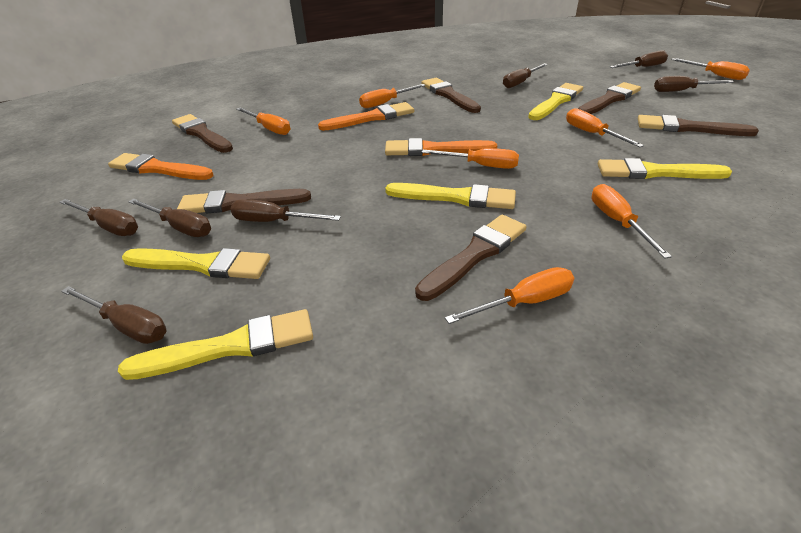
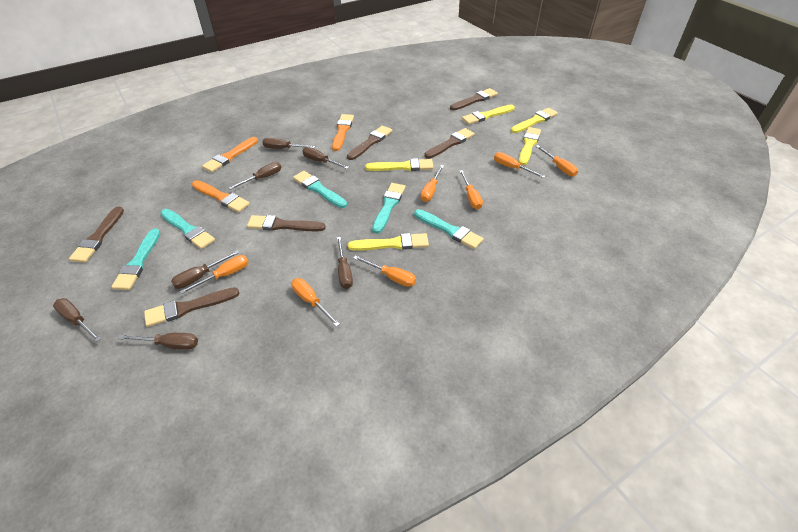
turquoise brush: 0 -> 5

